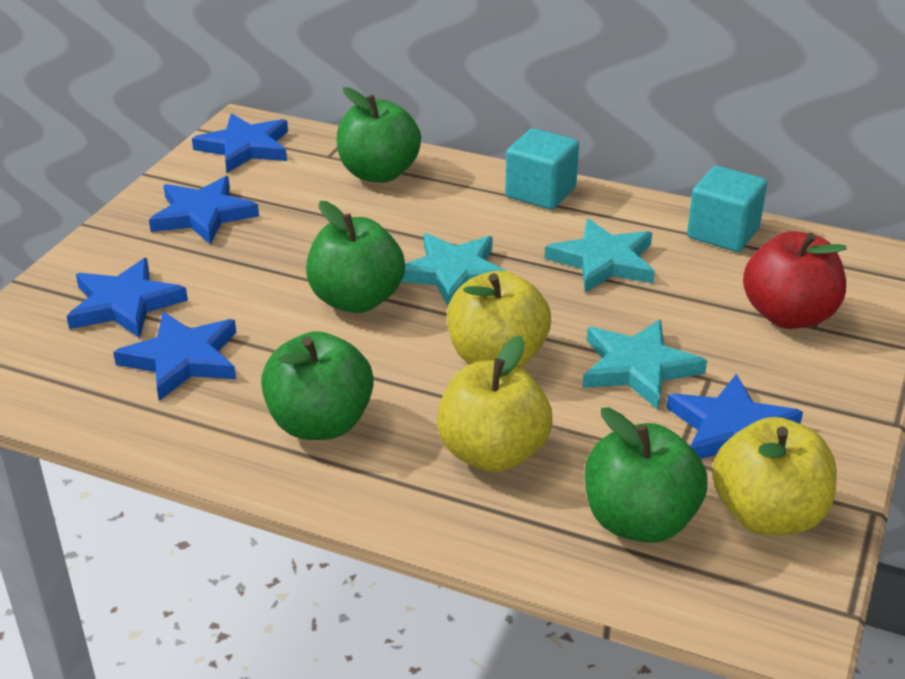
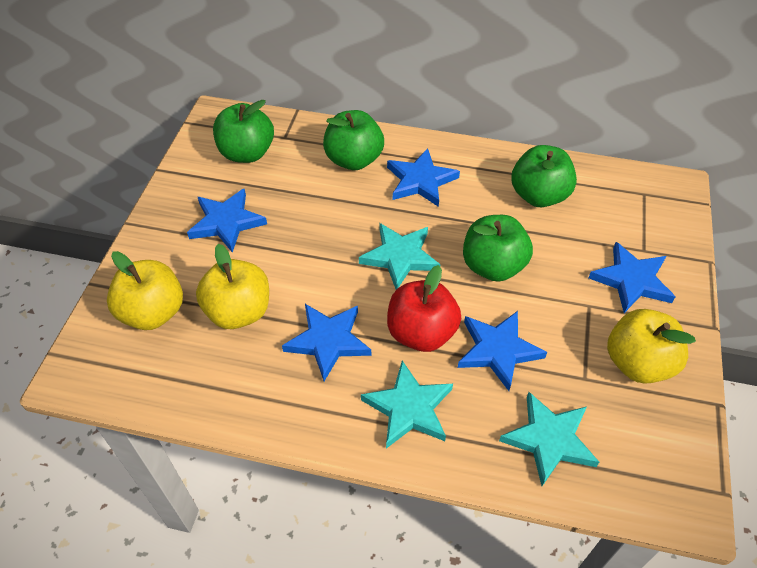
turquoise cube: 2 -> 0

